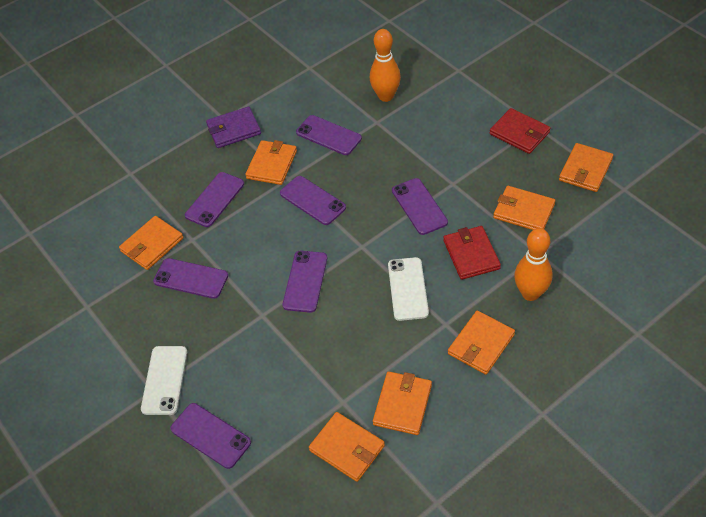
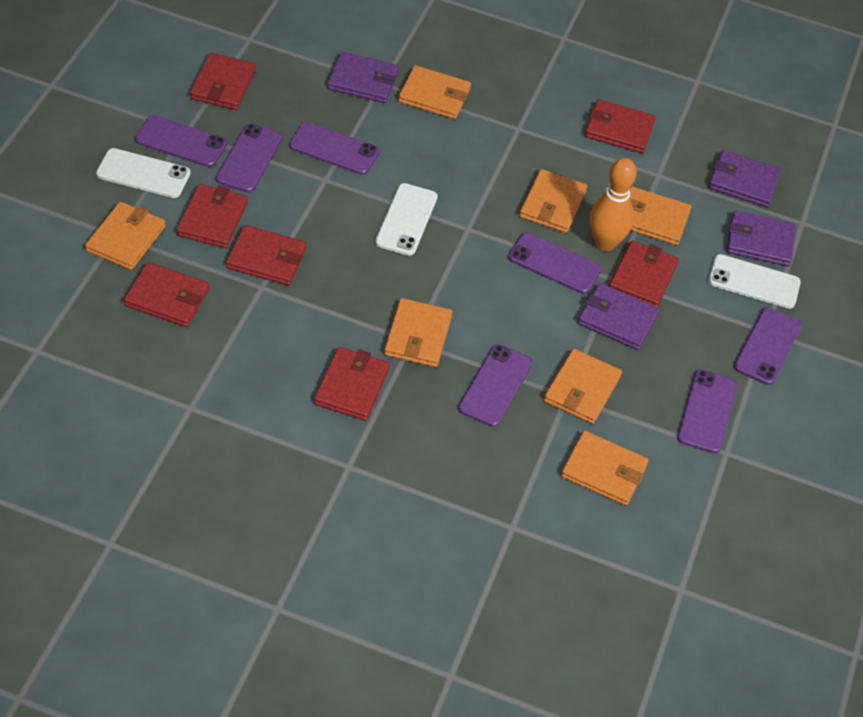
orange bowling pin: 2 -> 1
purple wallet: 1 -> 4
red wallet: 2 -> 7
white phone: 2 -> 3

